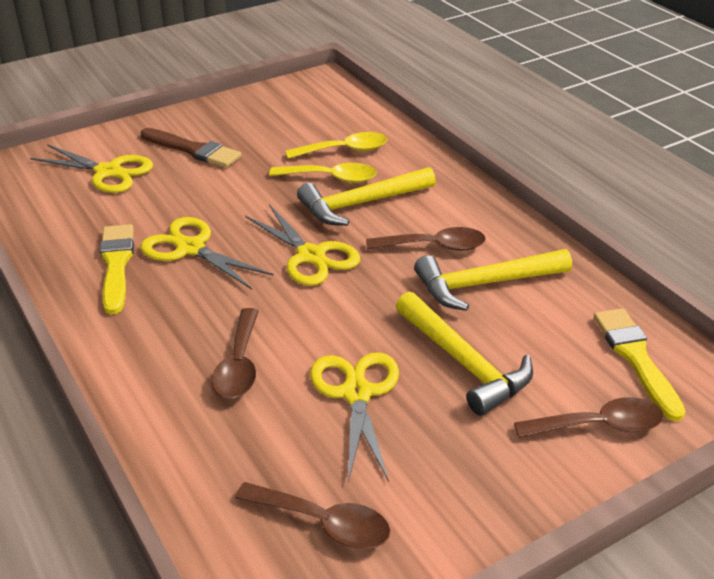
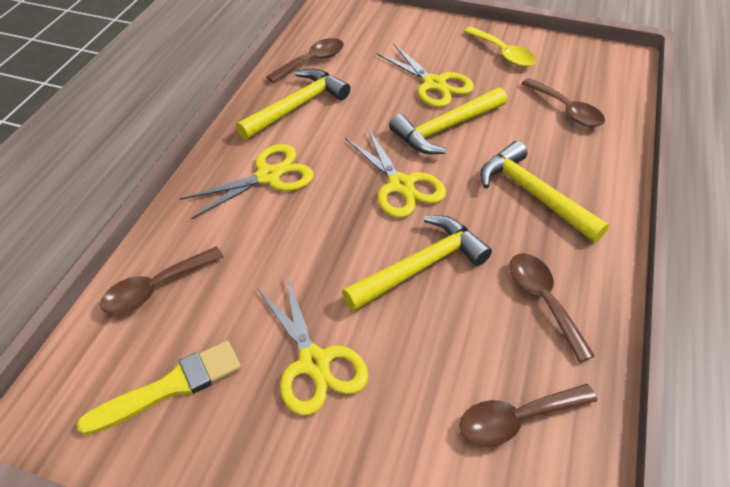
brown brush: 1 -> 0
brown spoon: 4 -> 5
yellow brush: 2 -> 1
yellow hammer: 3 -> 4
yellow spoon: 2 -> 1

